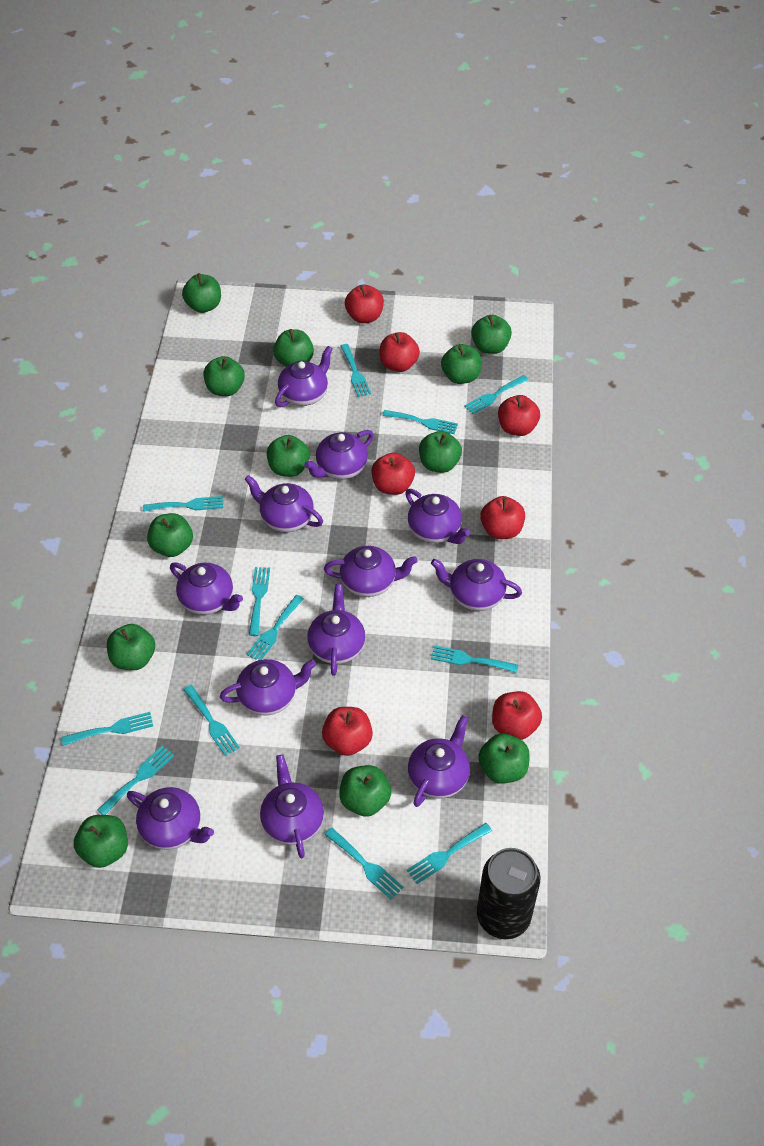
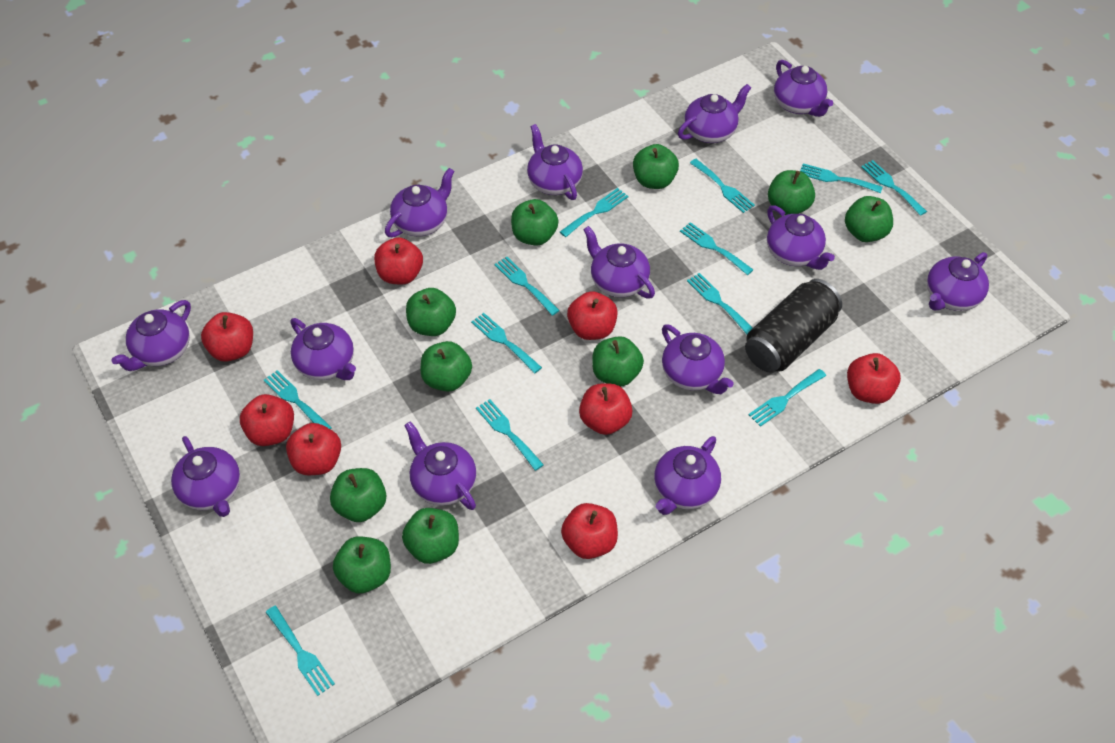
green apple: 12 -> 10
purple teapot: 12 -> 13
red apple: 7 -> 8

